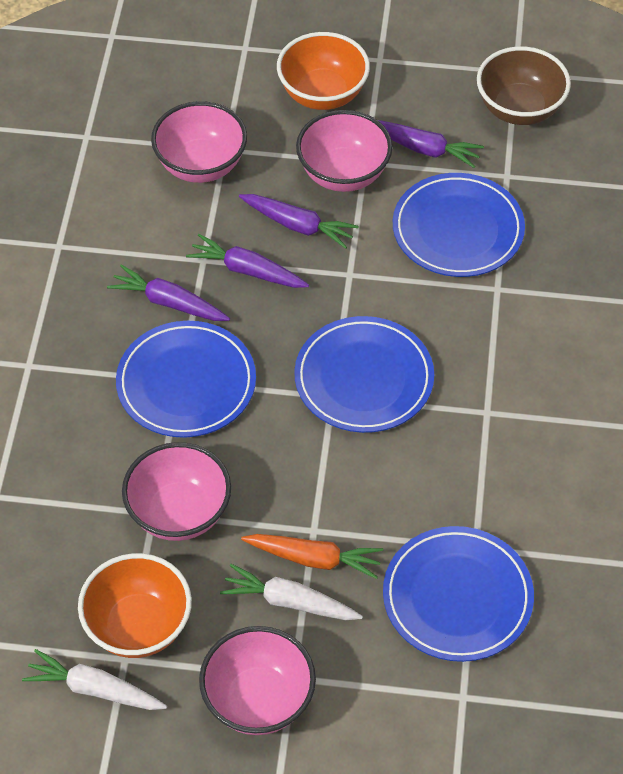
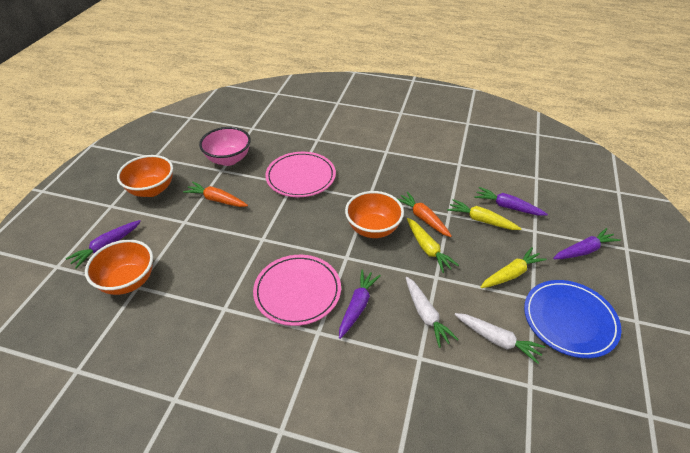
blue plate: 4 -> 1
brown bowl: 1 -> 0
orange bowl: 2 -> 3
orange carrot: 1 -> 2
pink bowl: 4 -> 1
pink plate: 0 -> 2
yellow carrot: 0 -> 3

